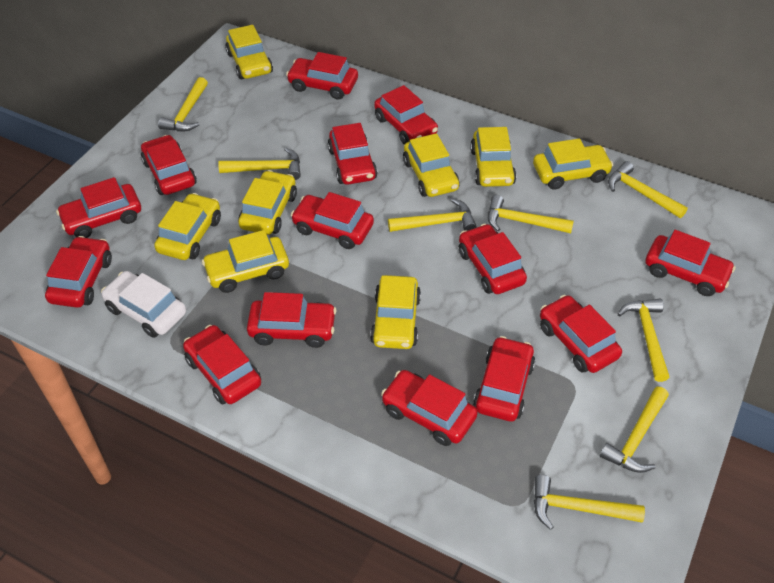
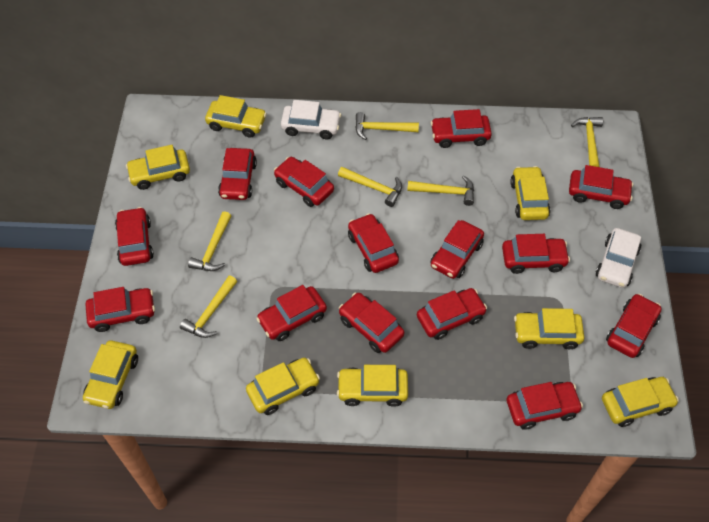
white car: 1 -> 2
yellow hammer: 8 -> 6

